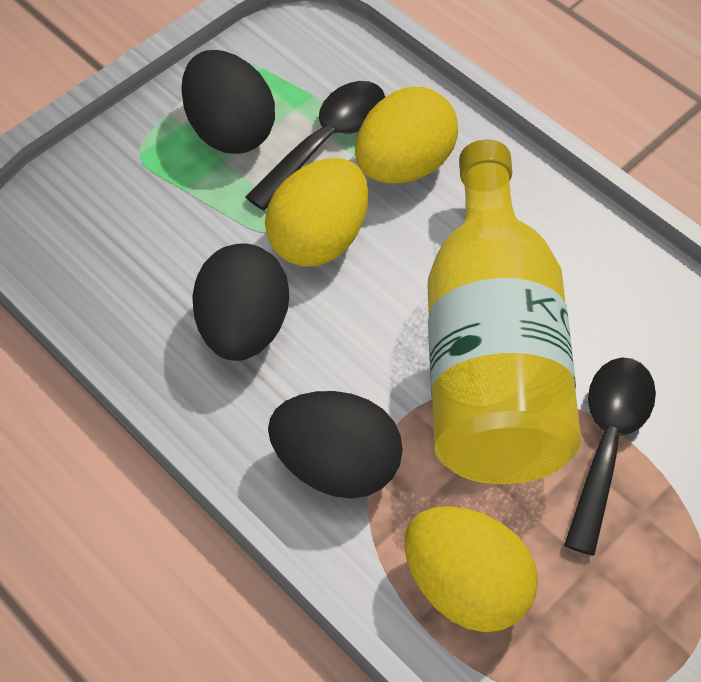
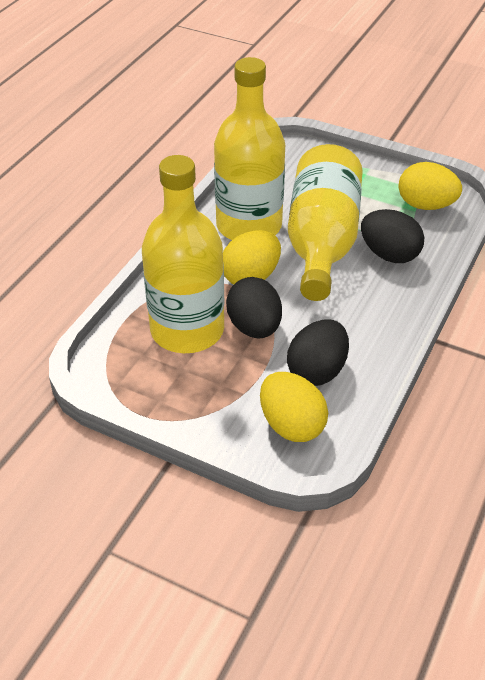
black spoon: 2 -> 0
yellow bottle: 1 -> 3

